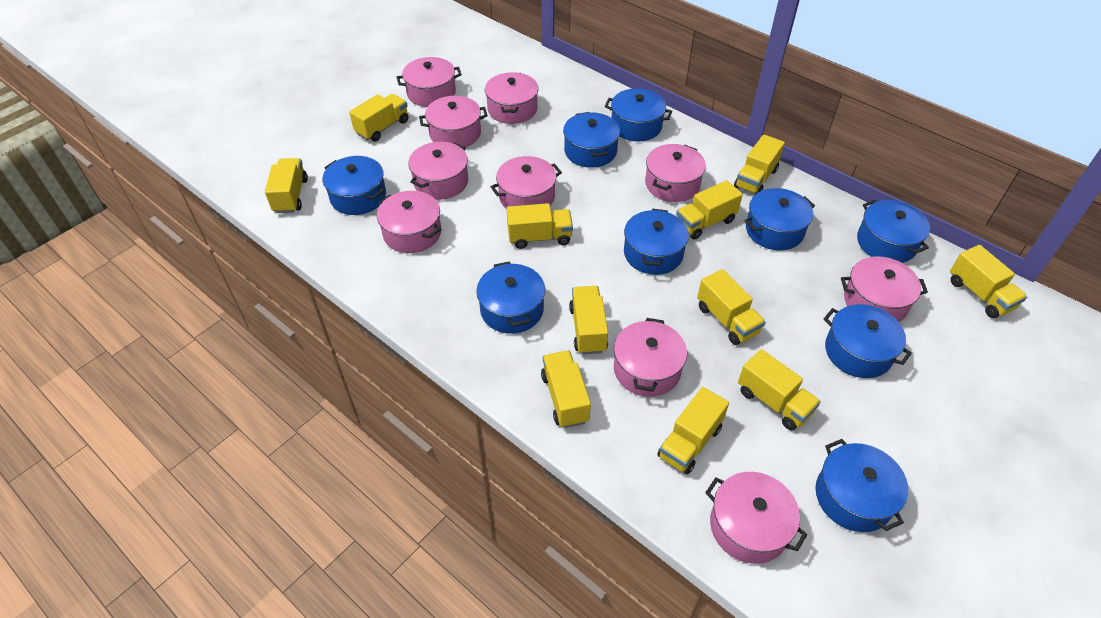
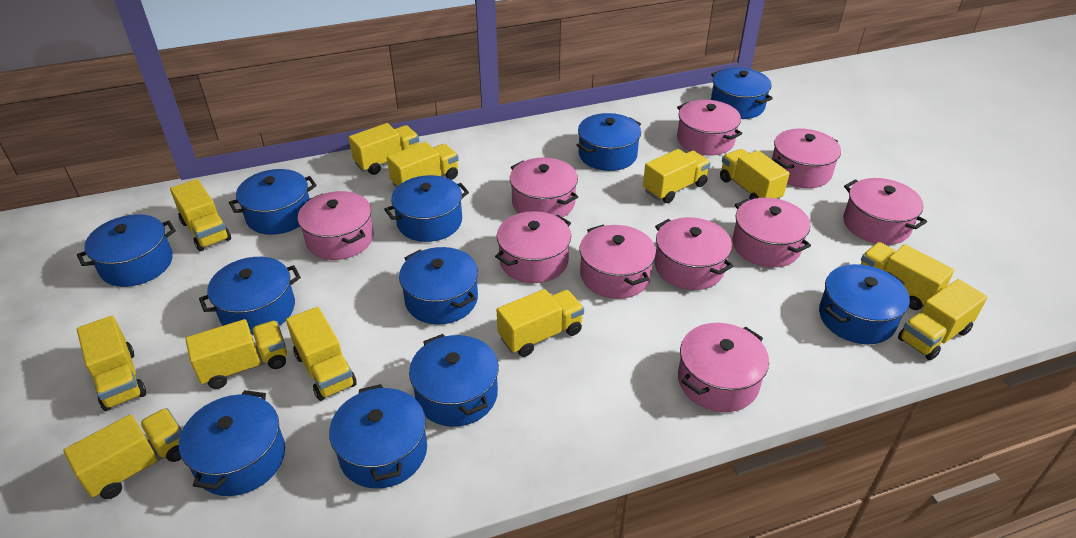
blue pot: 9 -> 11
yellow truck: 11 -> 12

